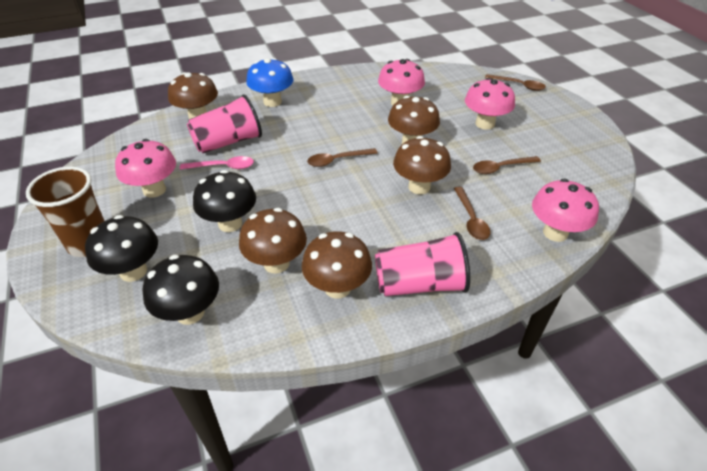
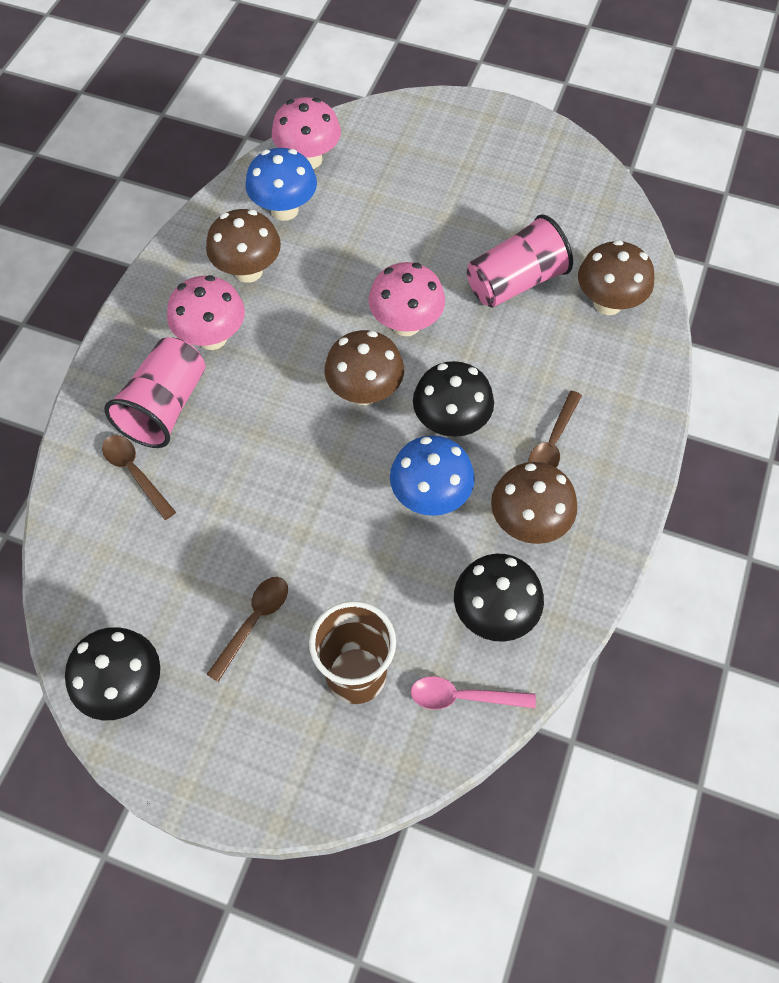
blue mushroom: 1 -> 2
brown mushroom: 5 -> 4
brown spoon: 4 -> 3
pink mushroom: 4 -> 3

